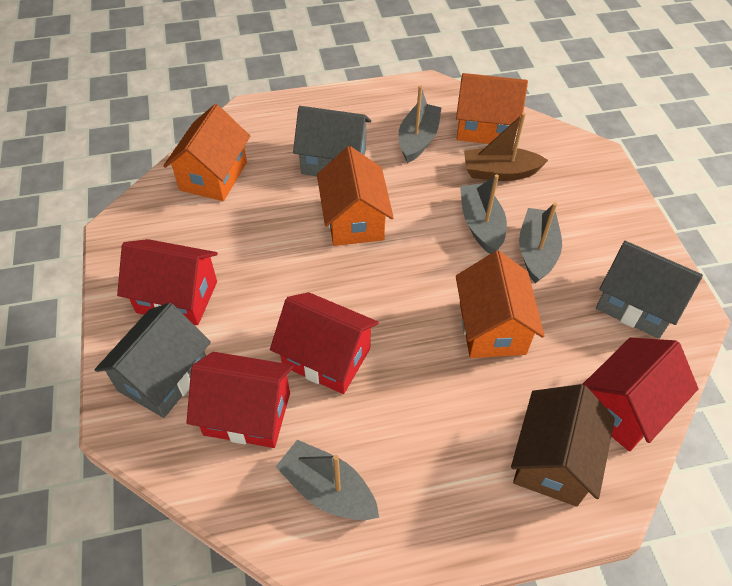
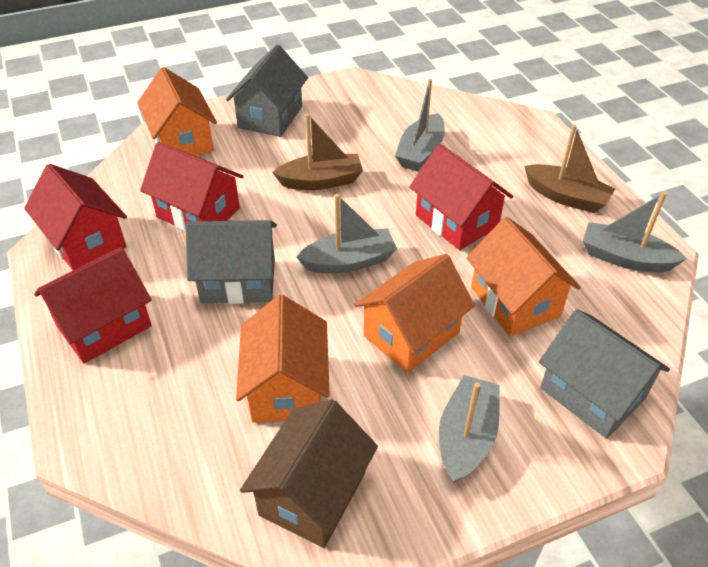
brown boat: 1 -> 2

